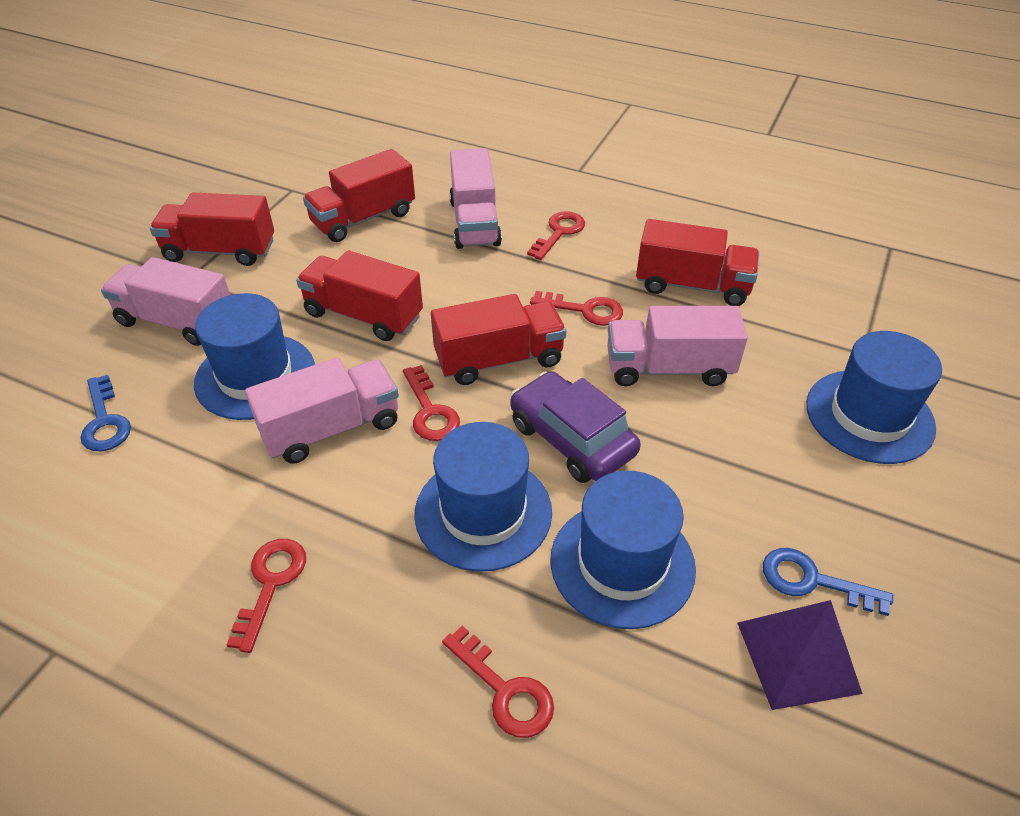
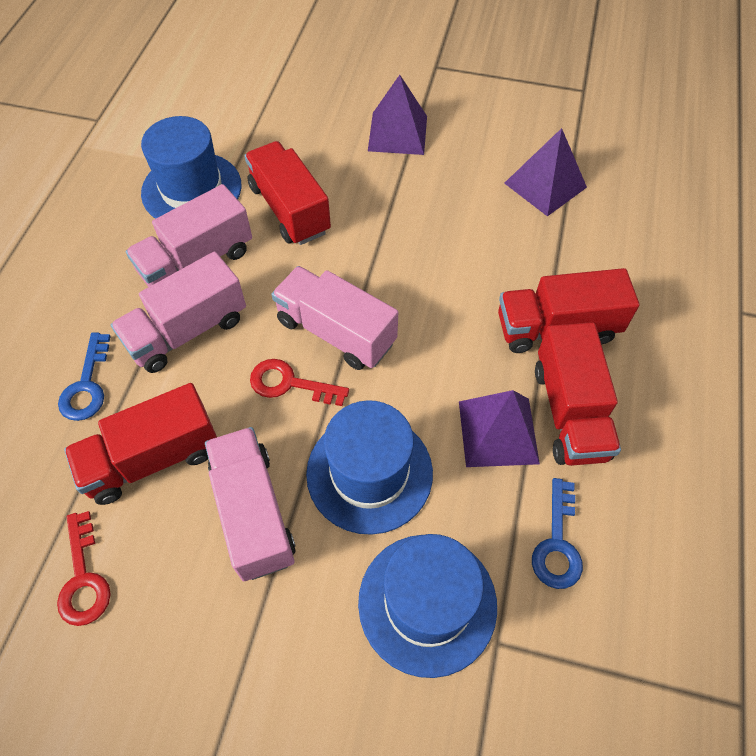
blue hat: 4 -> 3
purple car: 1 -> 0
purple pyramid: 1 -> 3
red key: 5 -> 2
red truck: 5 -> 4

